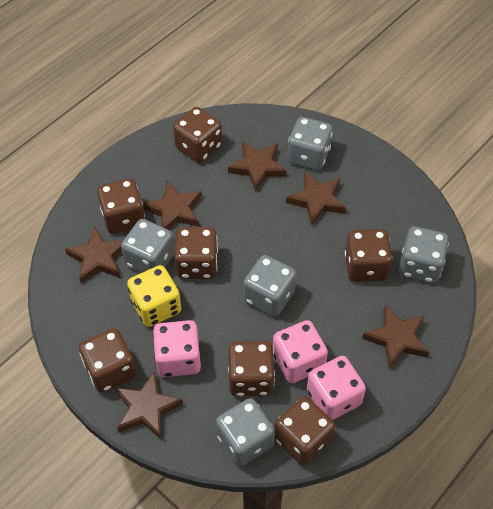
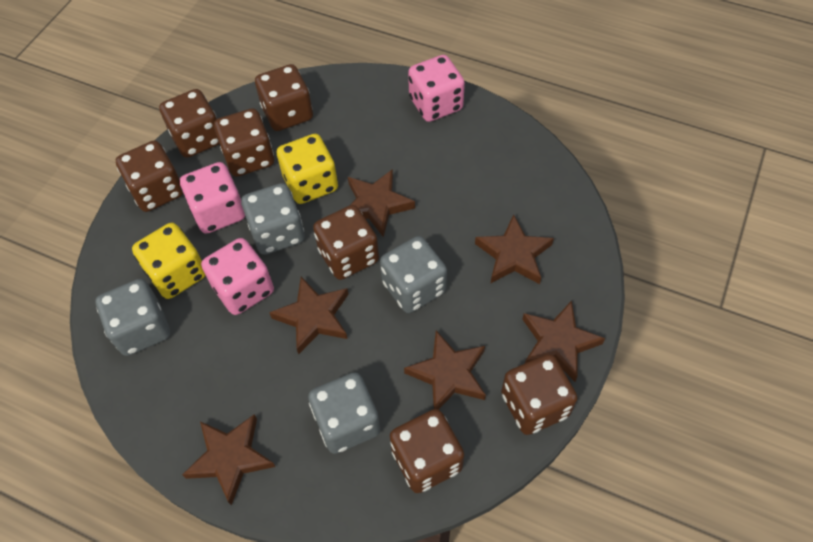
grey dice: 5 -> 4
yellow dice: 1 -> 2

